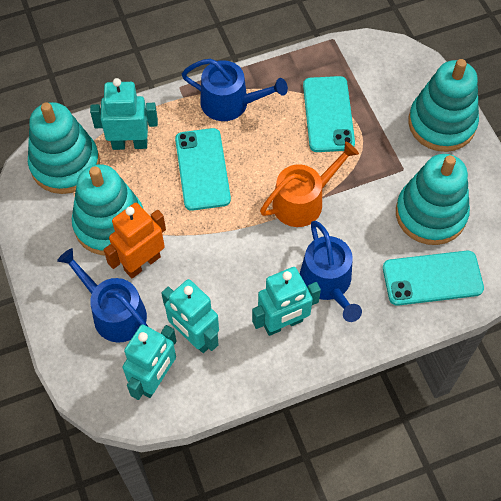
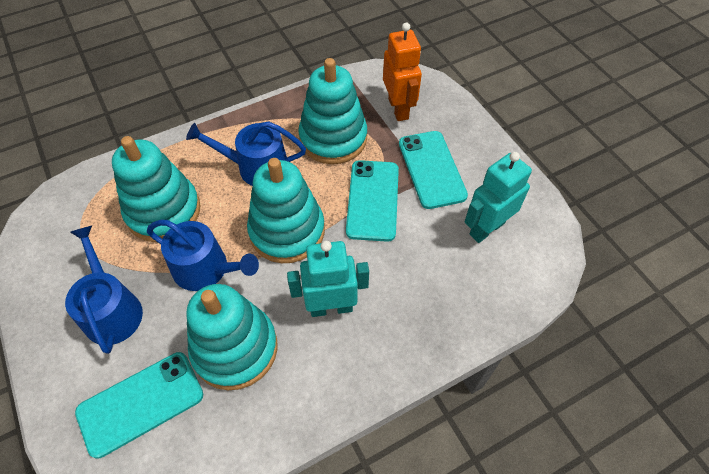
orange watering can: 1 -> 0
turquoise robot: 4 -> 2

